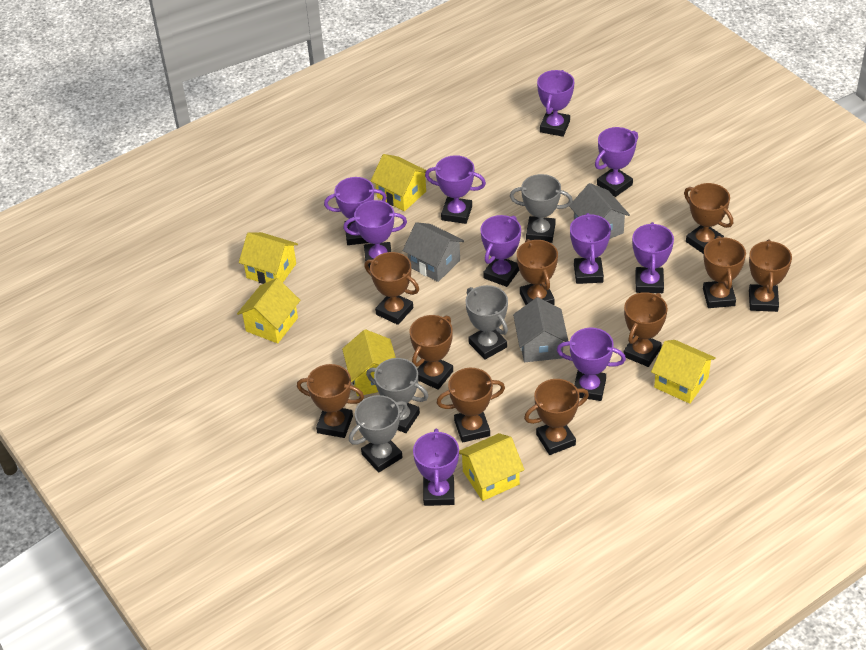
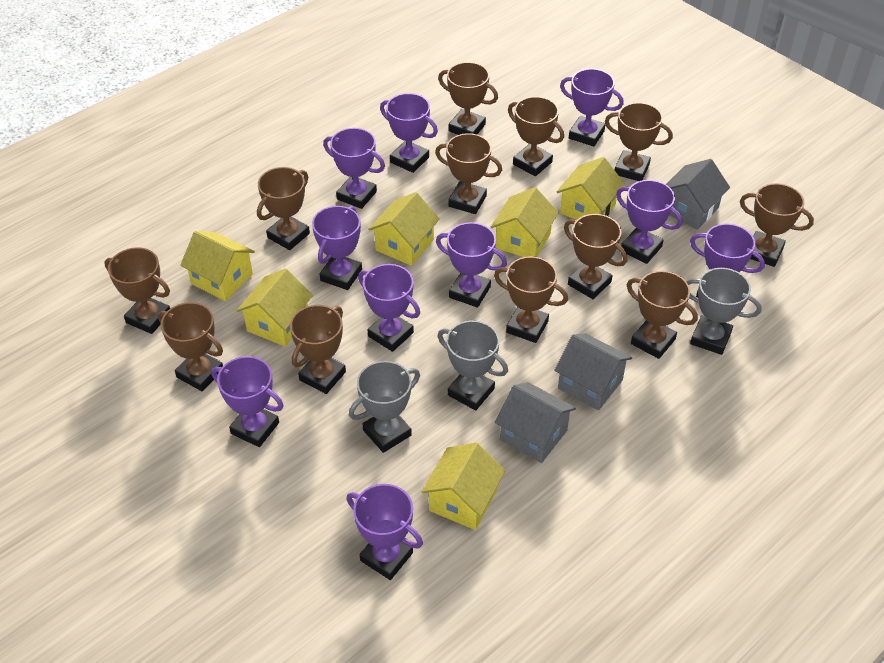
brown trophy: 10 -> 12
grey trophy: 4 -> 3

